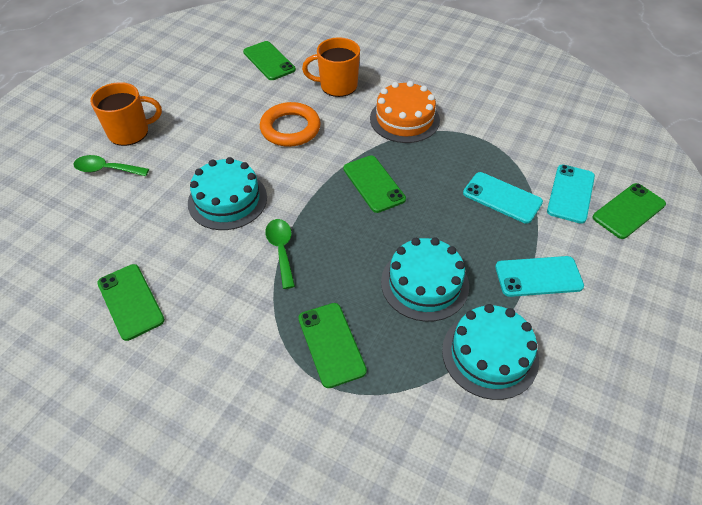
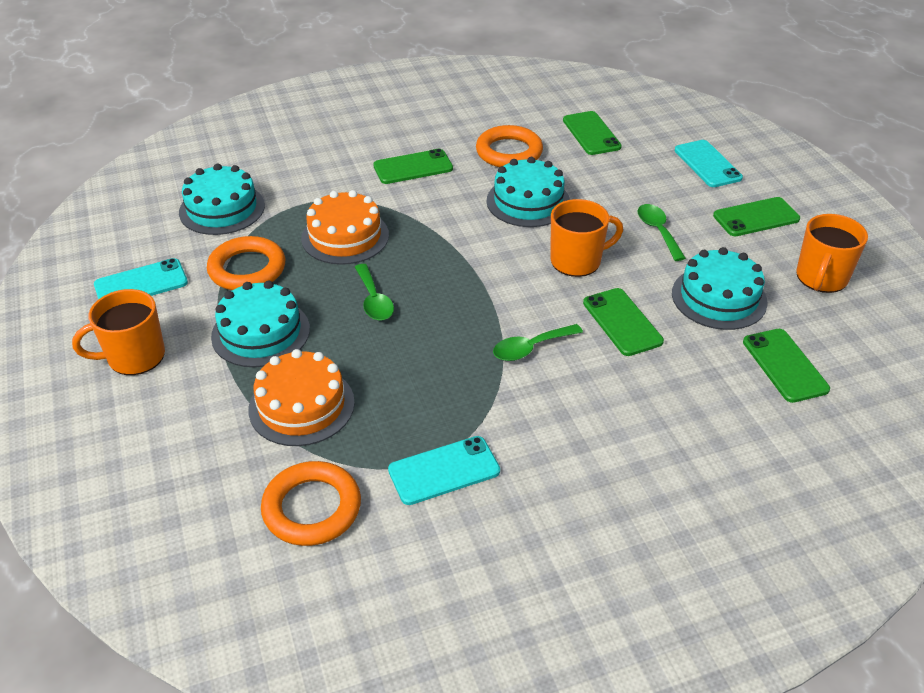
green spoon: 2 -> 3
orange cake: 1 -> 2
orange mug: 2 -> 3
orange ring: 1 -> 3
turquoise cake: 3 -> 4

